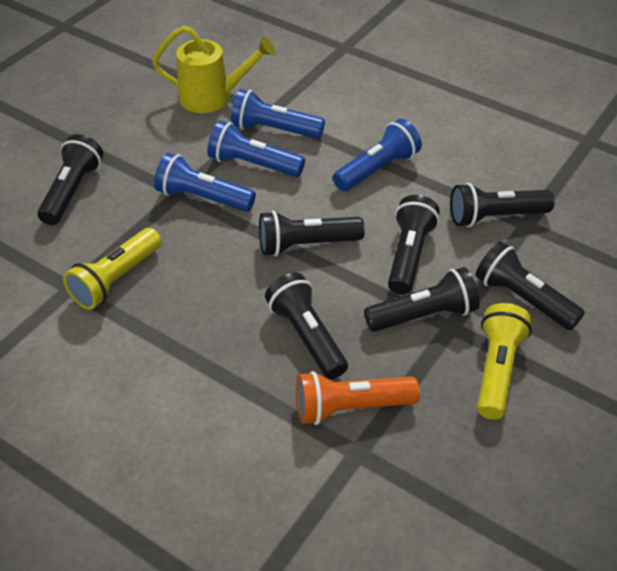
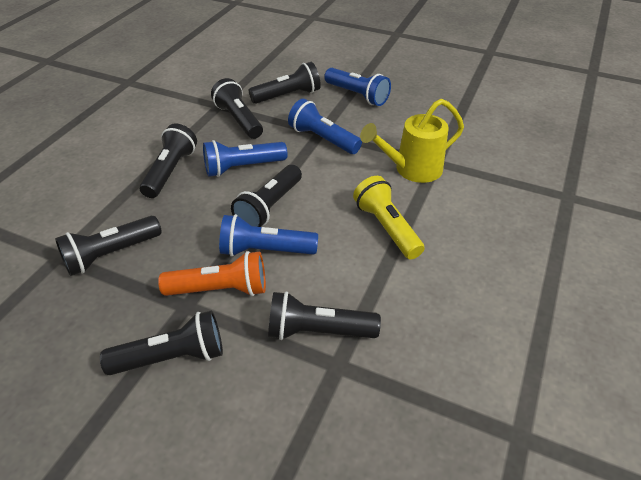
yellow flashlight: 2 -> 1

